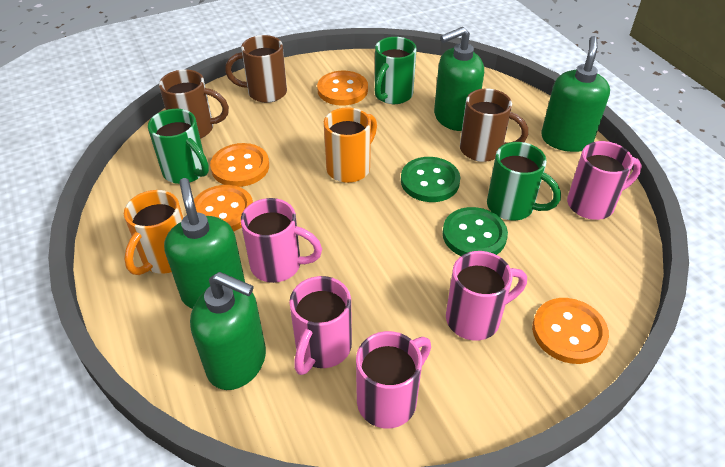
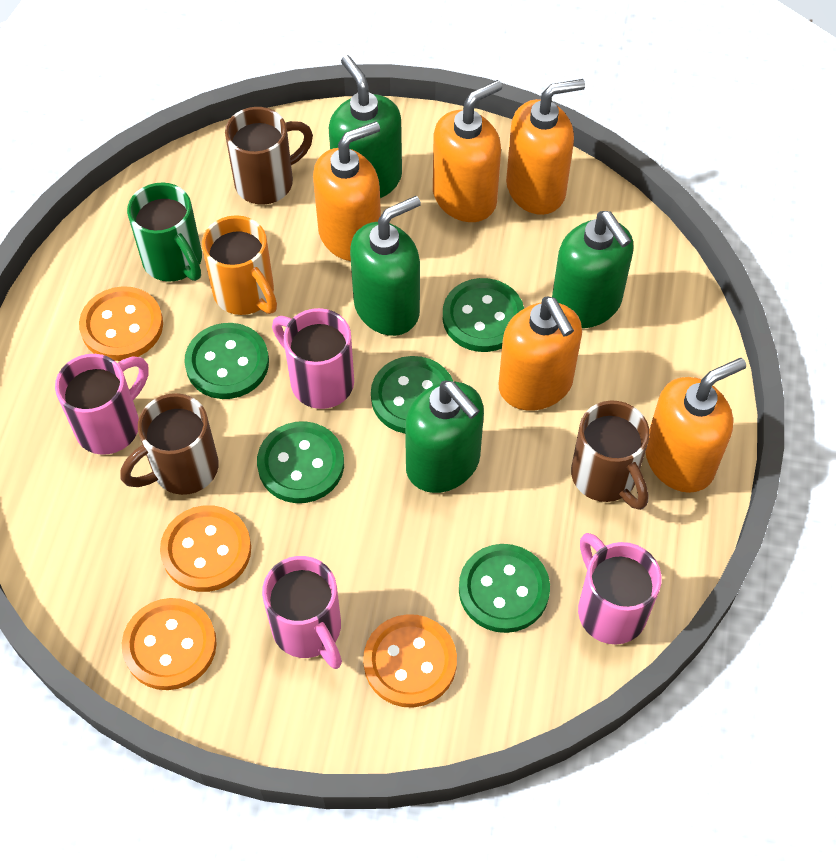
green button: 2 -> 5
green mug: 3 -> 1
orange mug: 2 -> 1
orange soap dispenser: 0 -> 5
pink mug: 5 -> 4

